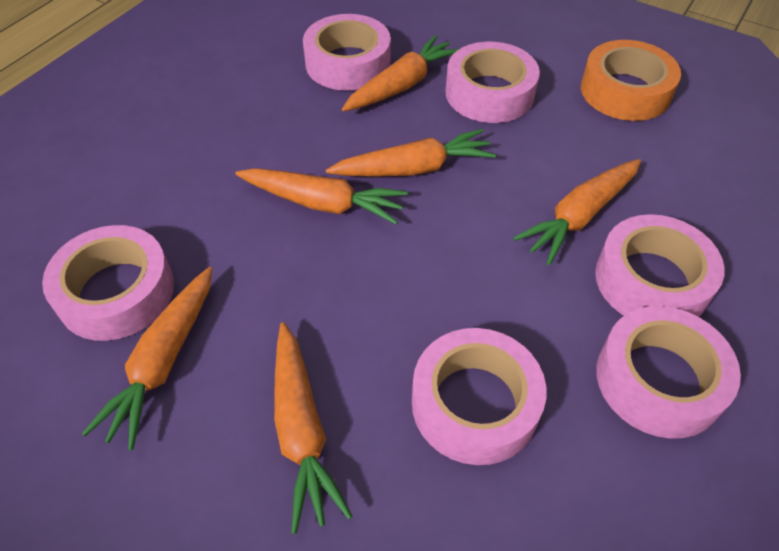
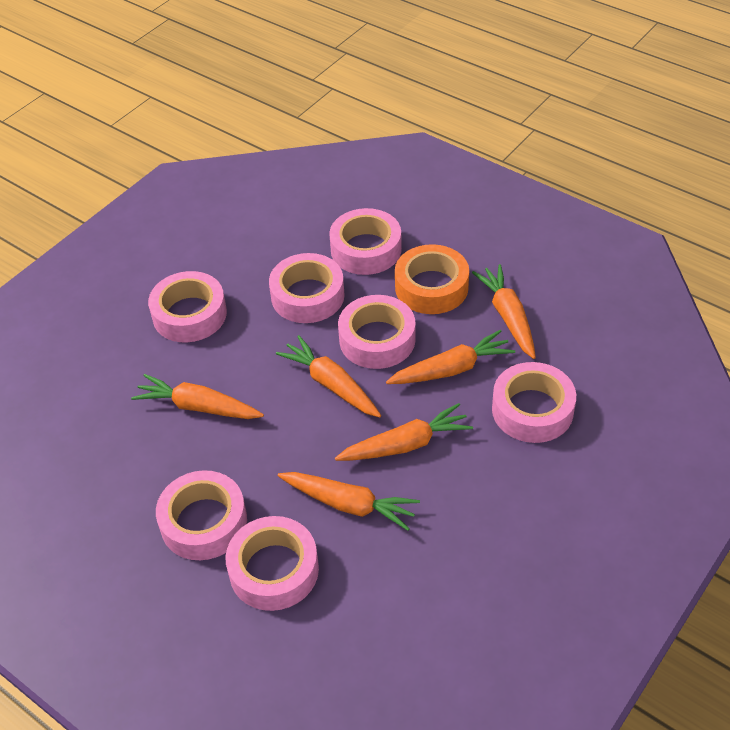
pink tape: 6 -> 7

